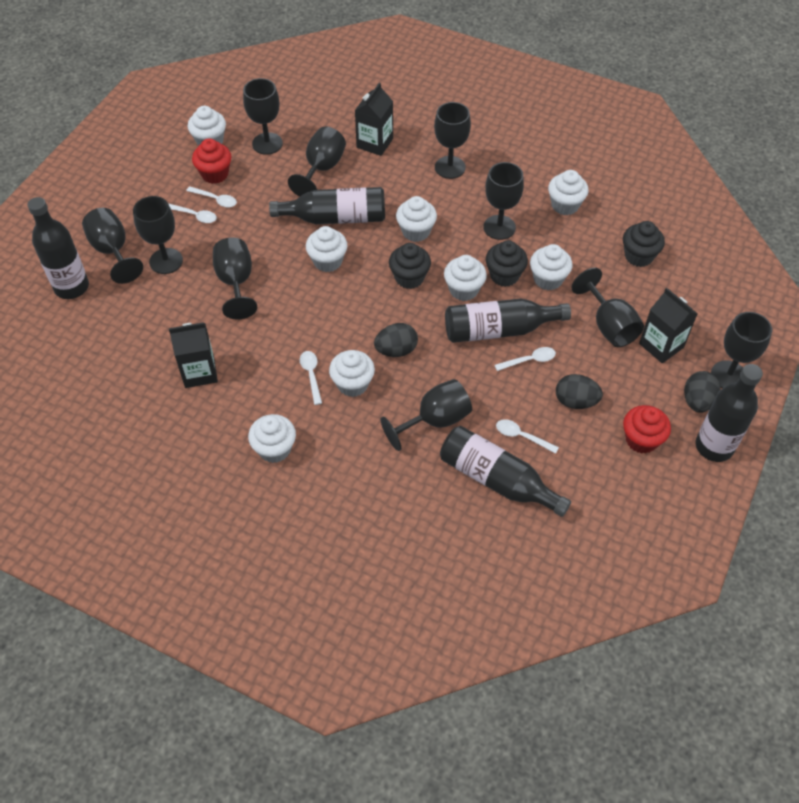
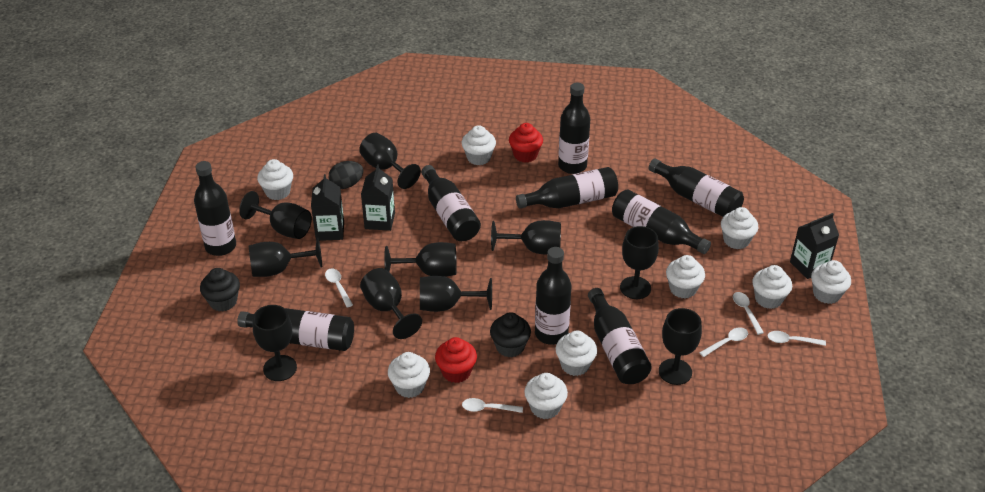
black bottle: 5 -> 9
black cupcake: 3 -> 2
black egg: 3 -> 1
white cupcake: 8 -> 9

